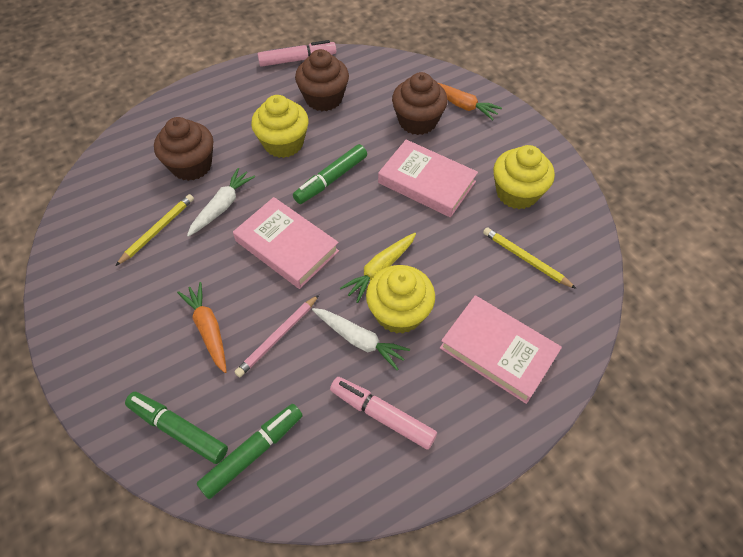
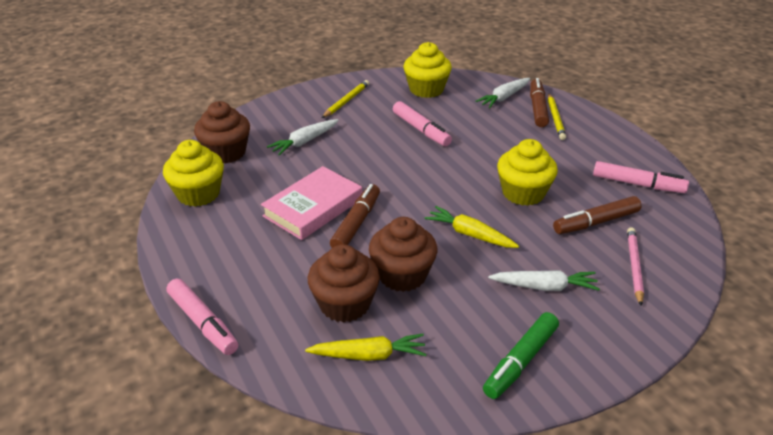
brown marker: 0 -> 3
green marker: 3 -> 1
orange carrot: 2 -> 0
pink book: 3 -> 1
pink marker: 2 -> 3
white carrot: 2 -> 3
yellow carrot: 1 -> 2

